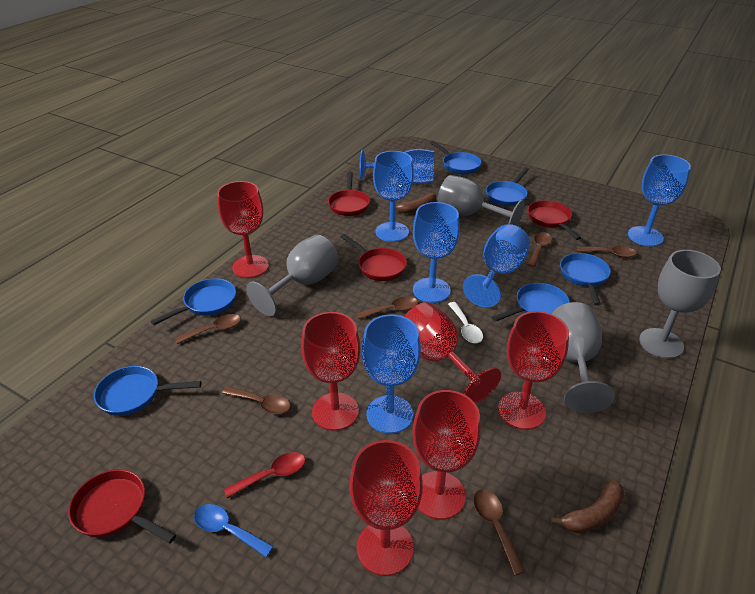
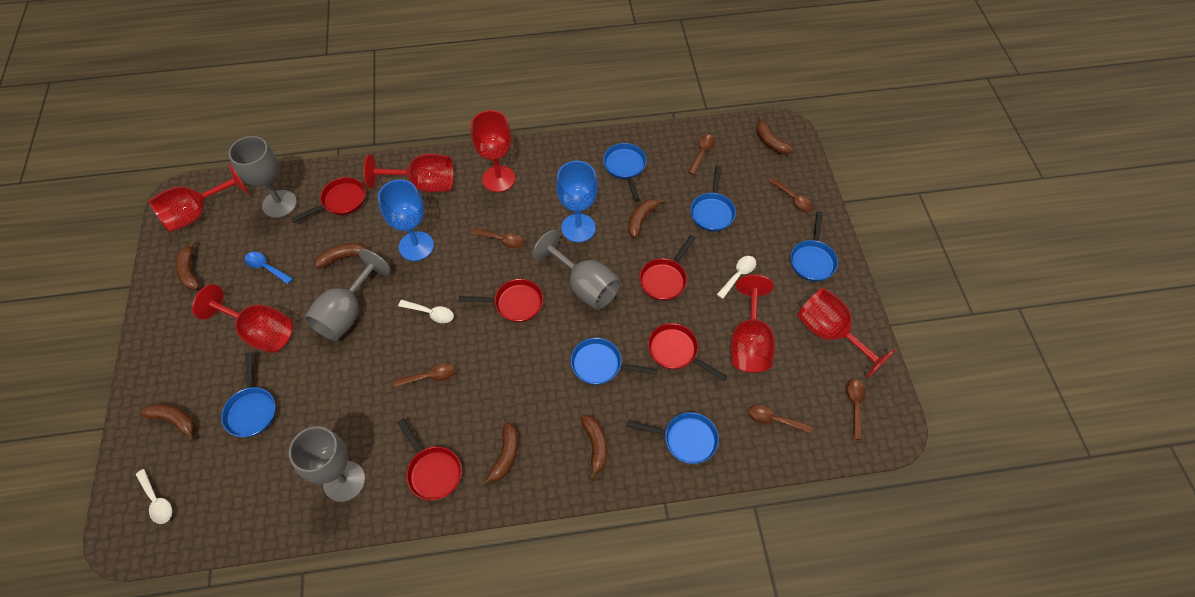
blue goblet: 6 -> 2
brown banana: 2 -> 7
red pan: 4 -> 5
red spoon: 1 -> 0
white spoon: 1 -> 3

